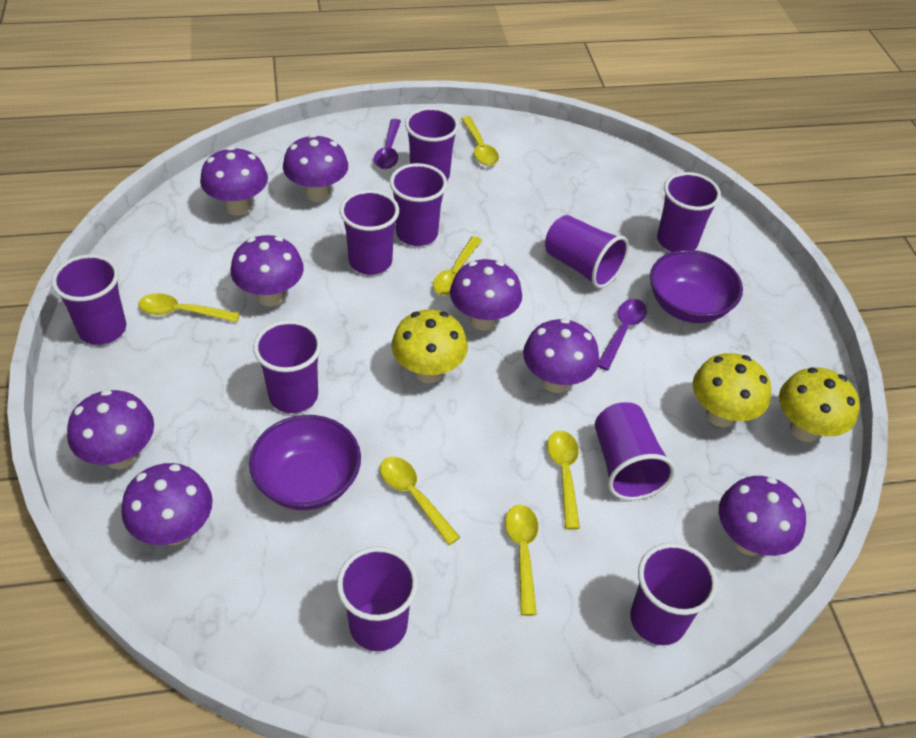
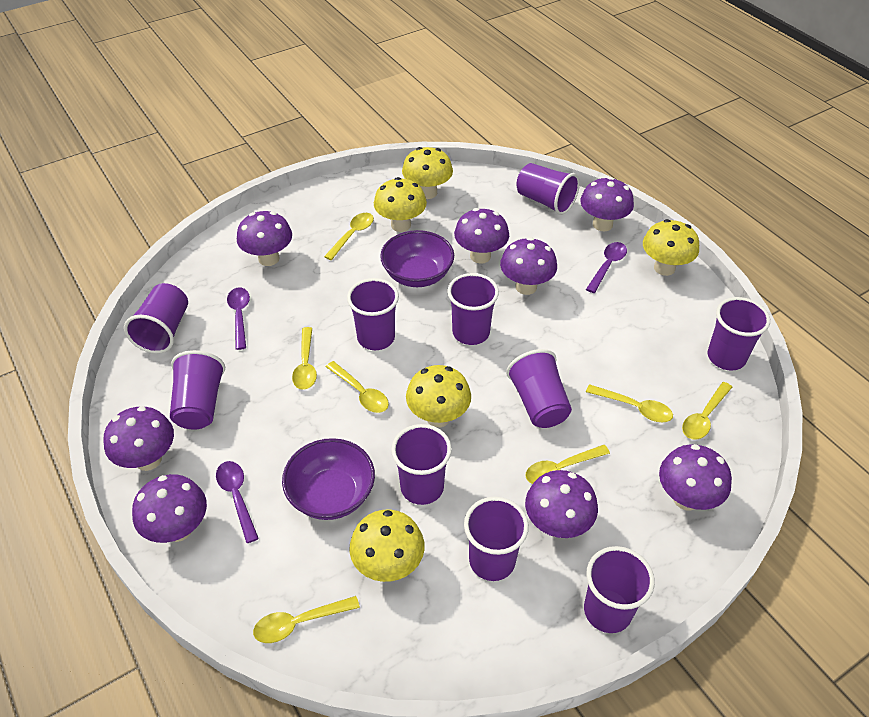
purple spoon: 2 -> 3
yellow mushroom: 3 -> 5
yellow spoon: 6 -> 7

